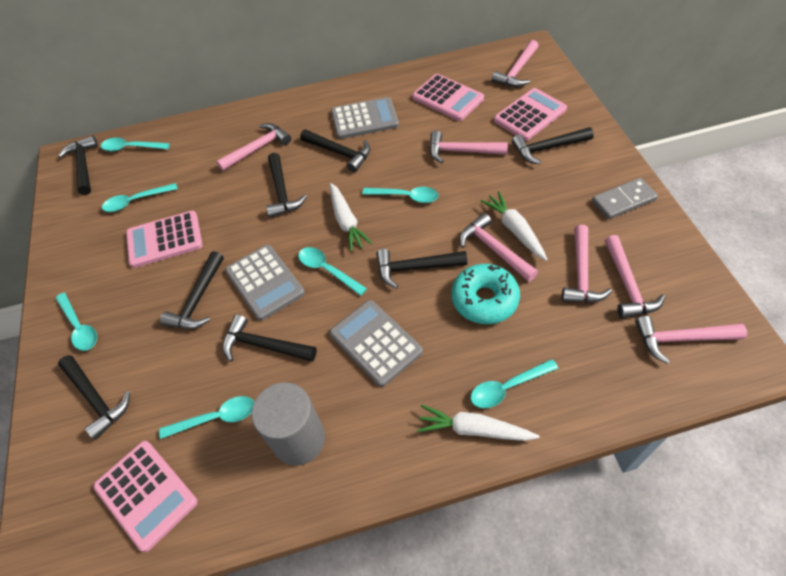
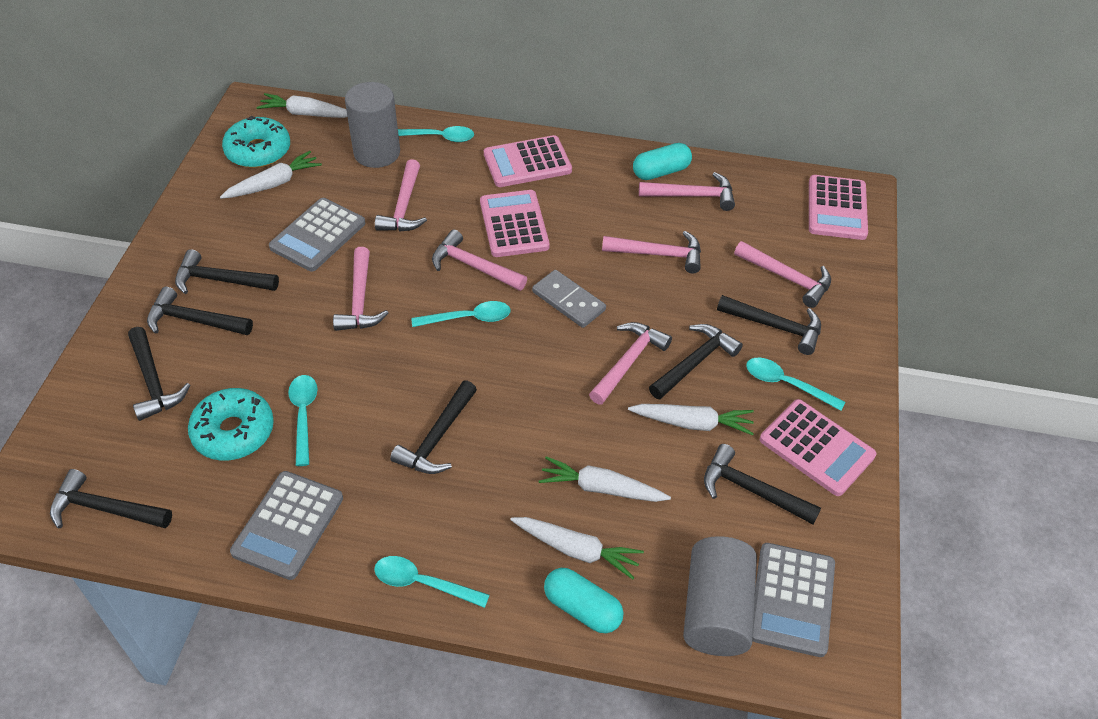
grey cylinder: 1 -> 2
turquoise capsule: 0 -> 2
turquoise donut: 1 -> 2
turquoise spoon: 7 -> 5
white carrot: 3 -> 5

